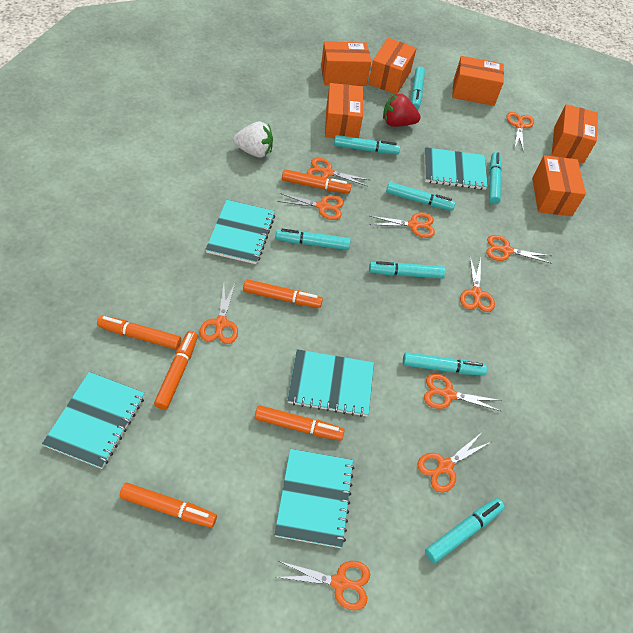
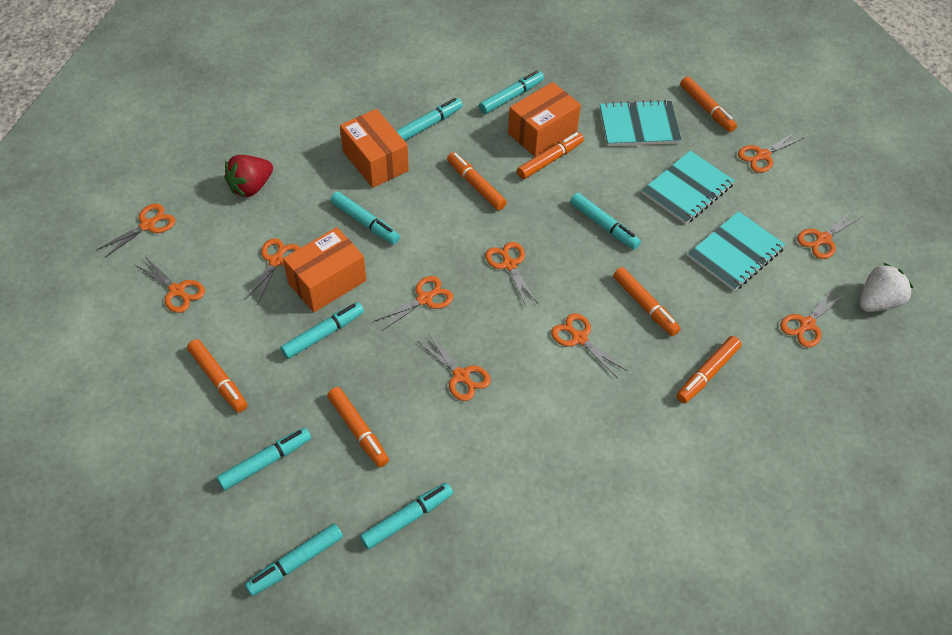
orange box: 6 -> 3
orange marker: 6 -> 7
turquoise notebook: 5 -> 3

